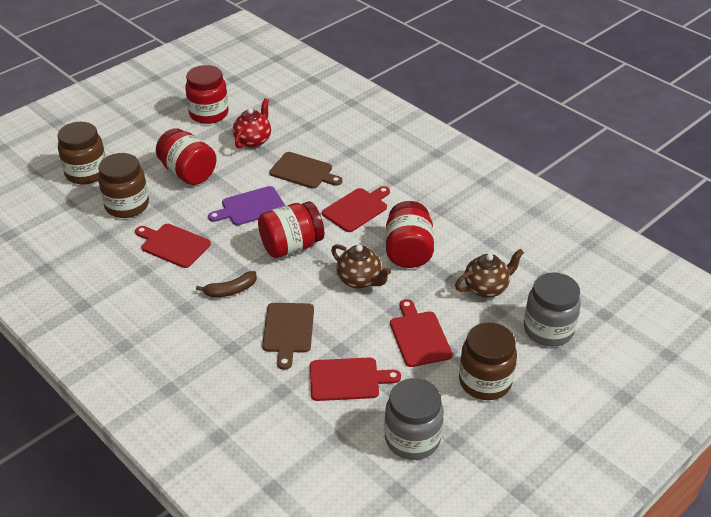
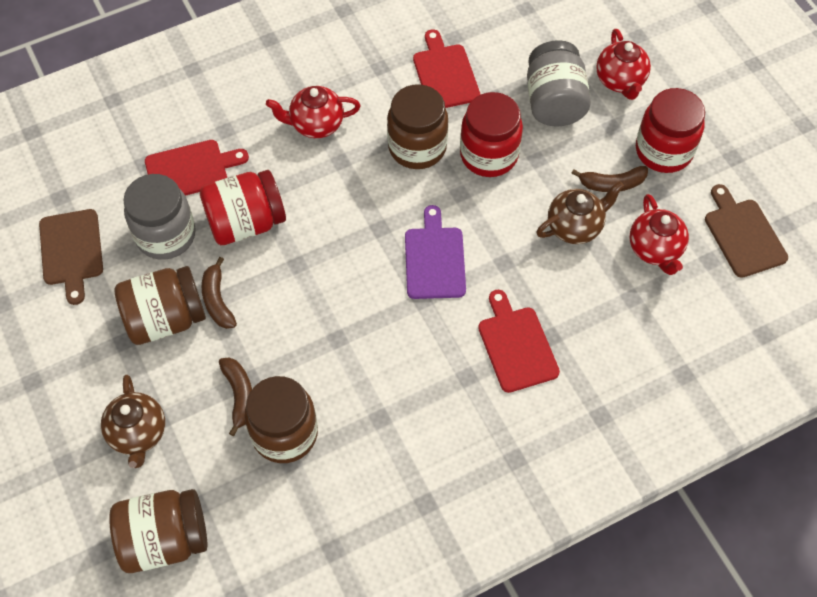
brown banana: 1 -> 3
brown jar: 3 -> 4
red cutting board: 4 -> 3
red jar: 4 -> 3
red teapot: 1 -> 3

